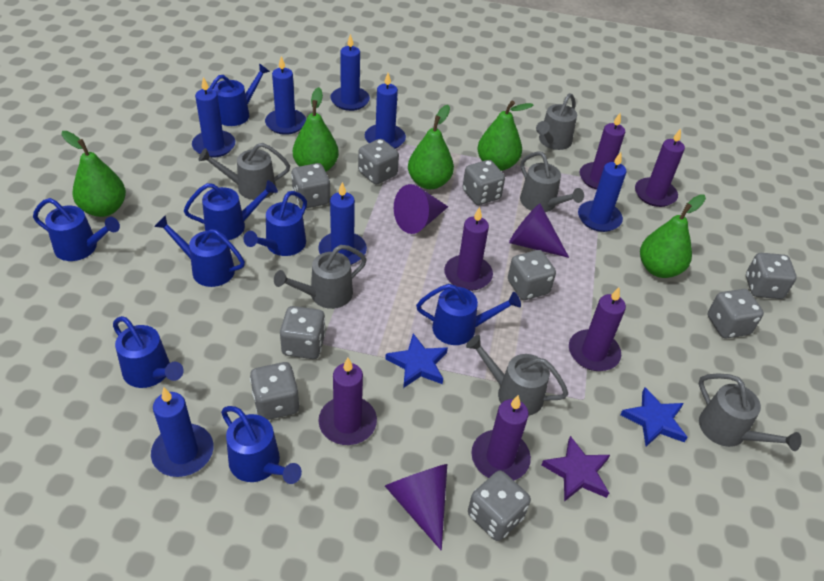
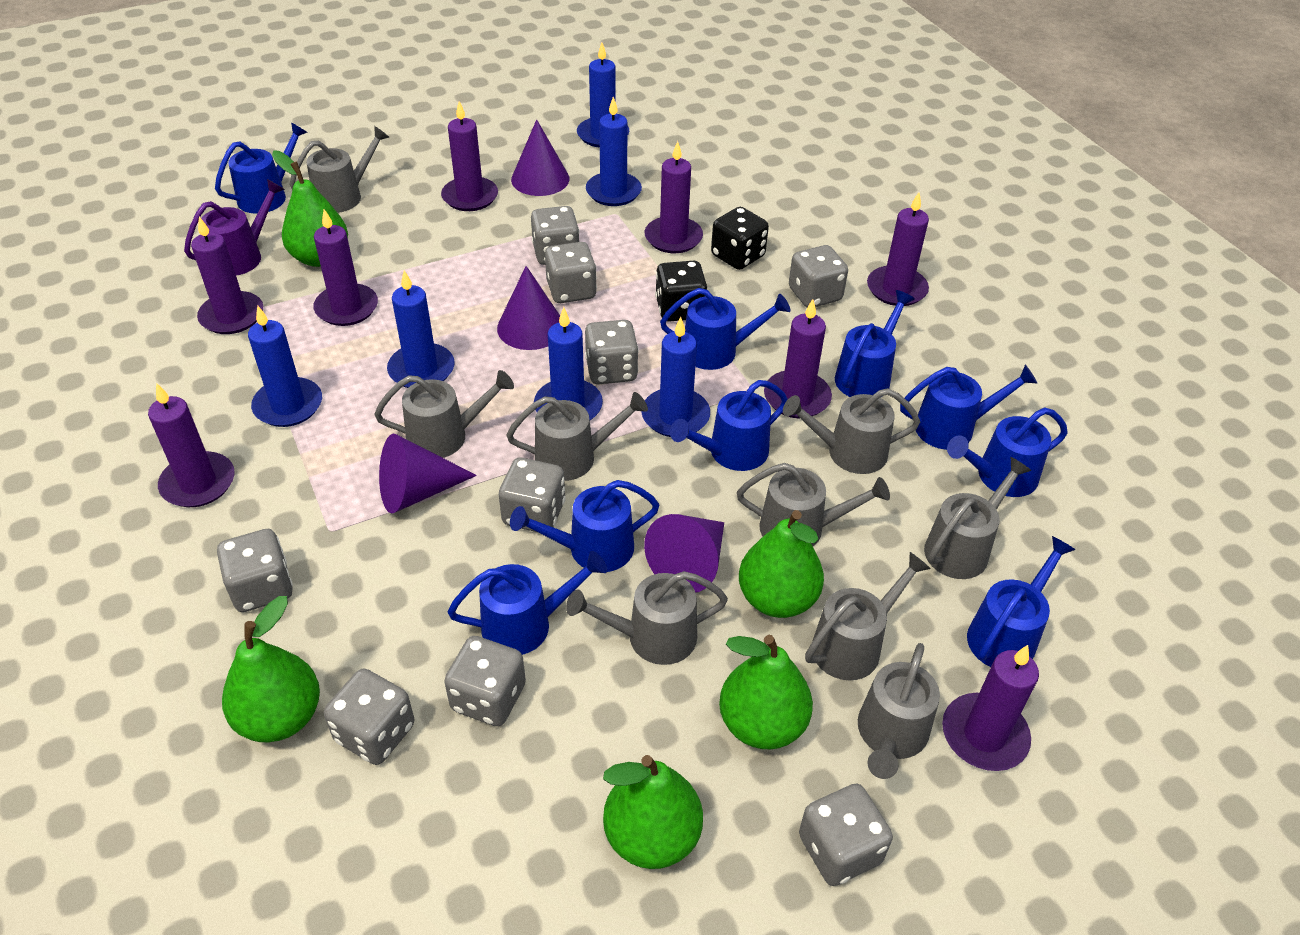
black dice: 0 -> 2
blue candle: 7 -> 6
blue star: 2 -> 0
blue watering can: 8 -> 9
grey watering can: 6 -> 9
purple candle: 6 -> 8
purple cone: 3 -> 4
purple star: 1 -> 0
purple watering can: 0 -> 1

